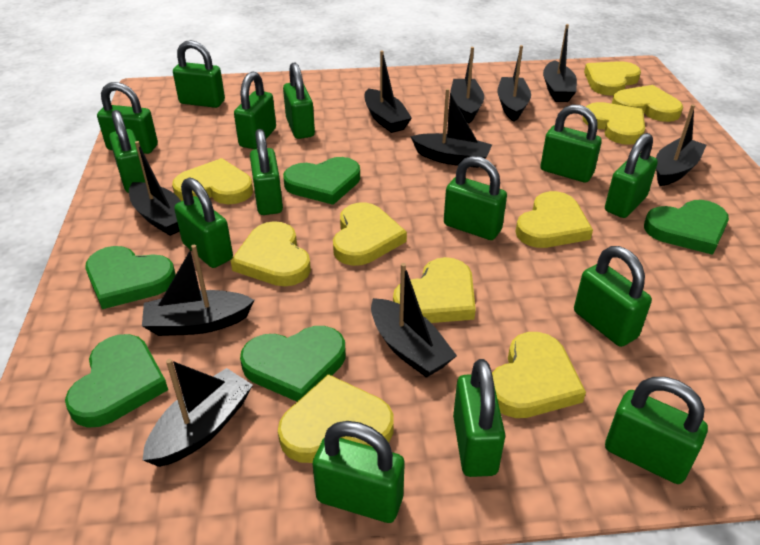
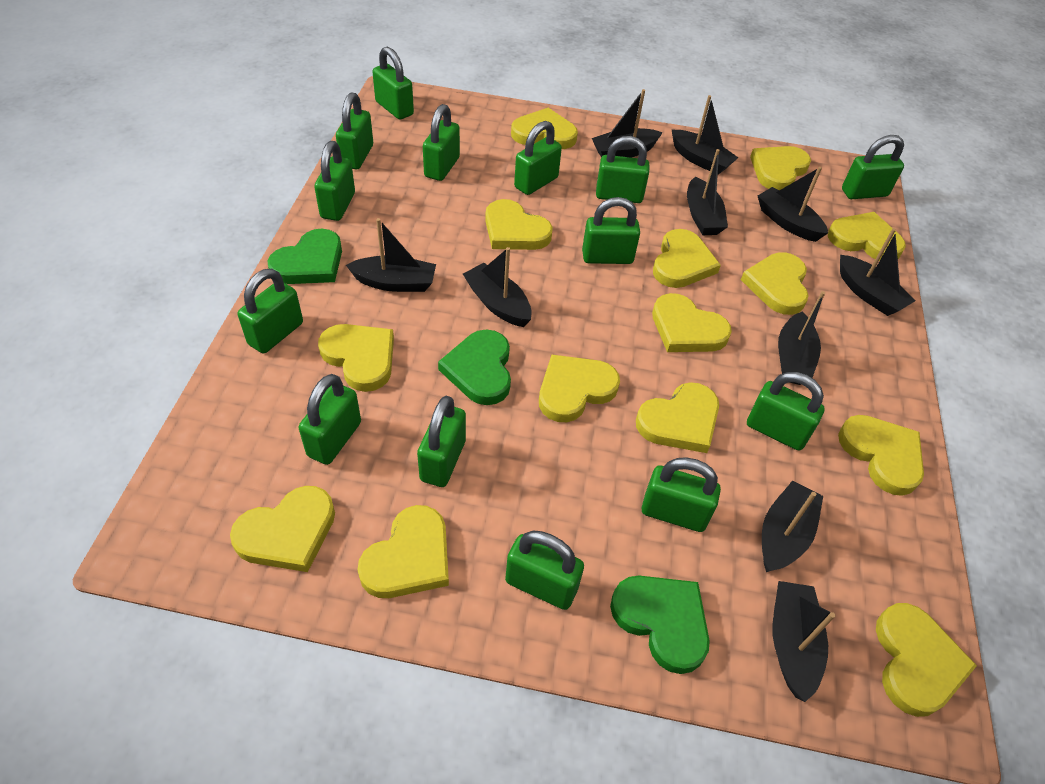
green heart: 5 -> 3
yellow heart: 10 -> 14

